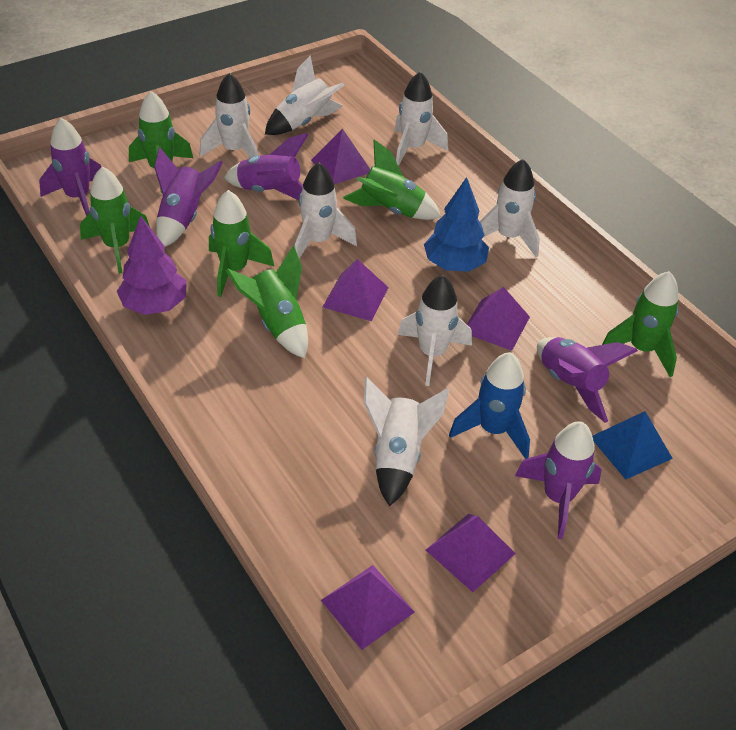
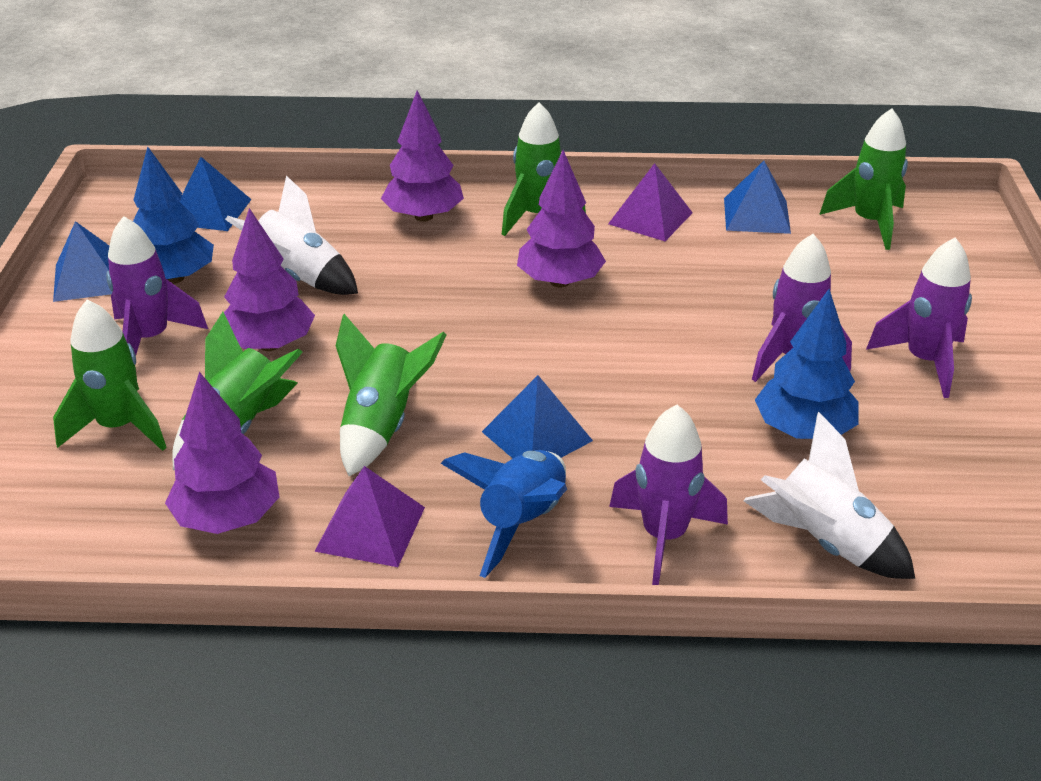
blue pyramid: 1 -> 4
blue tree: 1 -> 2
green rocket: 6 -> 5
purple pyramid: 5 -> 2
purple rocket: 5 -> 4
purple tree: 1 -> 4
white rocket: 7 -> 2

